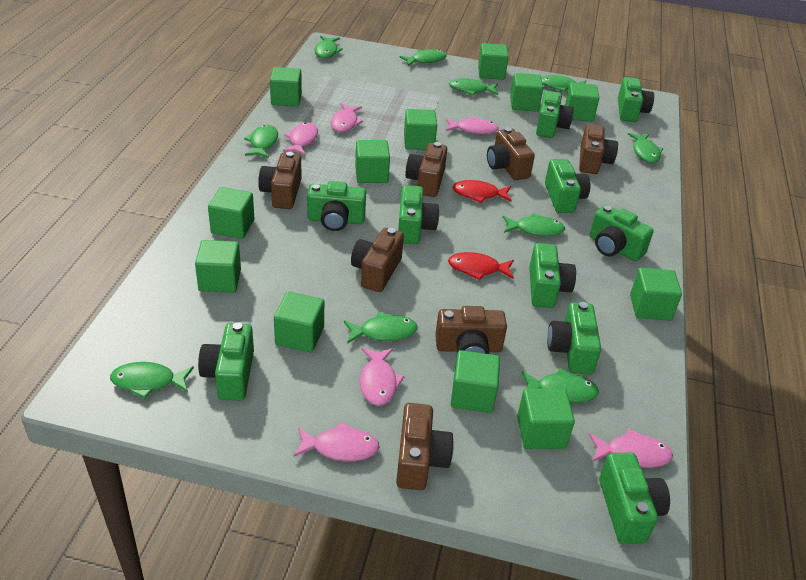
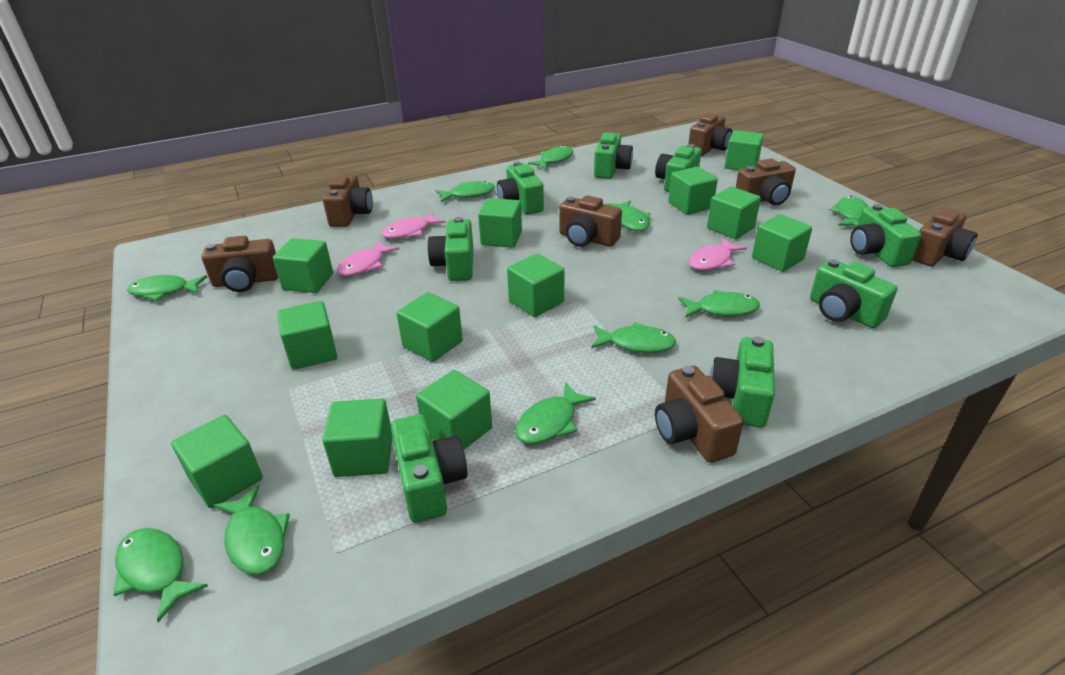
green camera: 10 -> 8
pink fish: 6 -> 3
red fish: 2 -> 0

